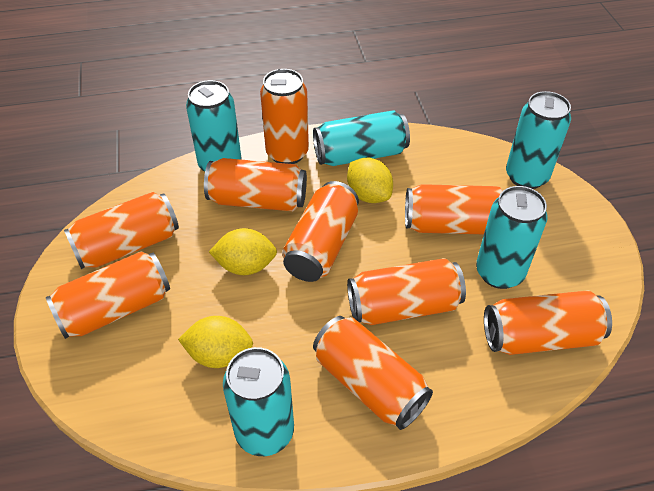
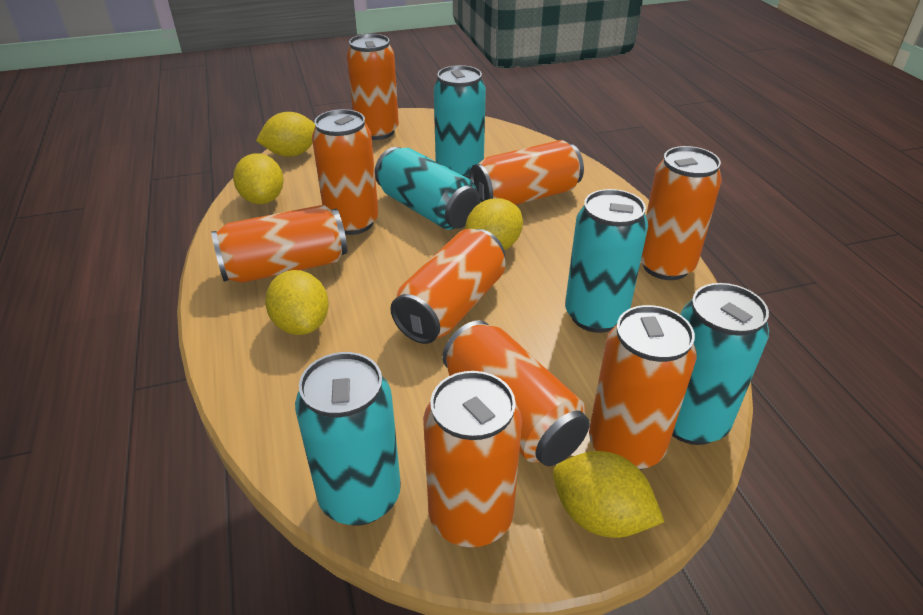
yellow lemon: 3 -> 5

